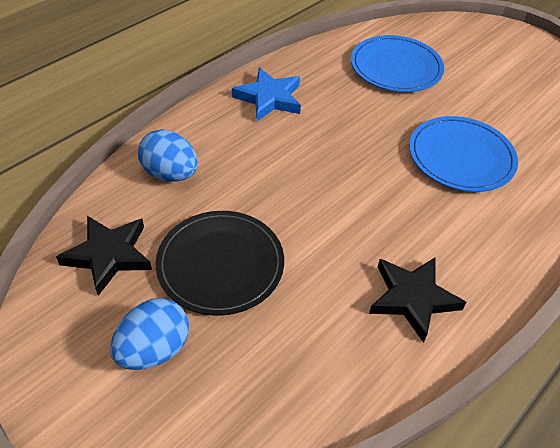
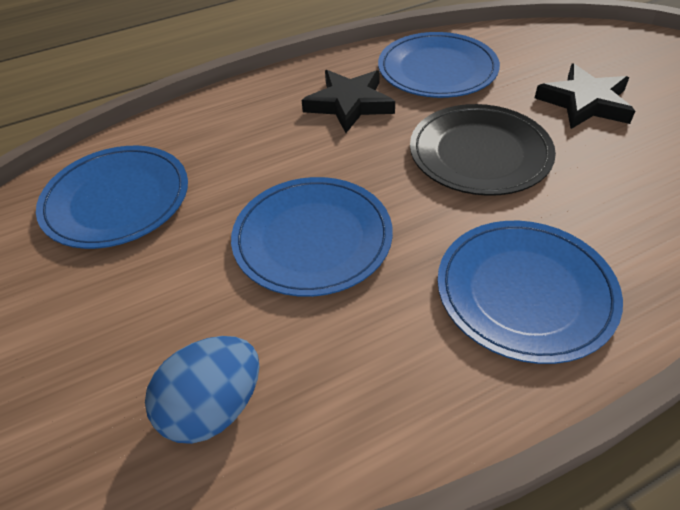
blue egg: 2 -> 1
blue plate: 2 -> 4
blue star: 1 -> 0

